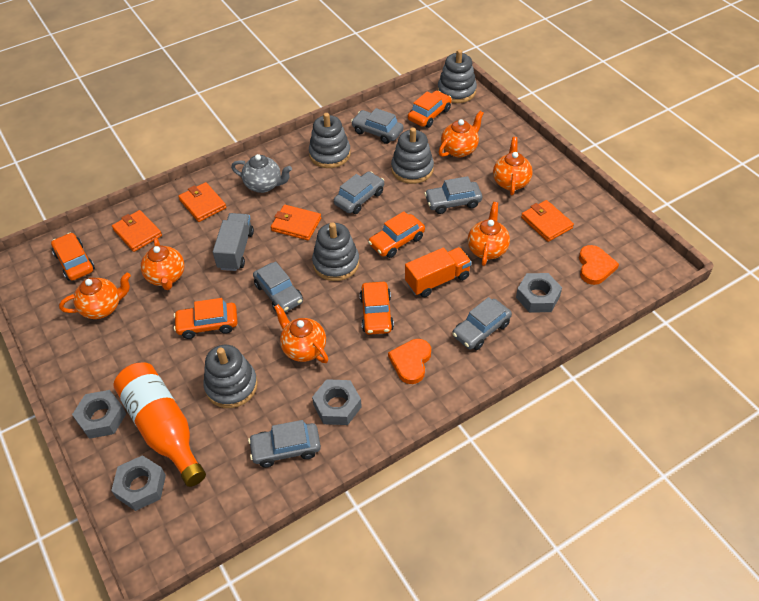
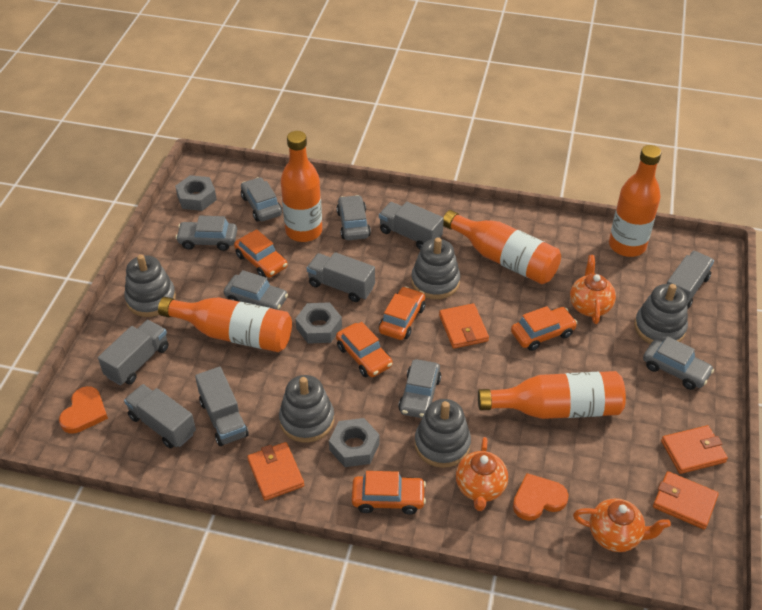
grey nut: 4 -> 3
grey teapot: 1 -> 0
grey truck: 1 -> 6
orange bottle: 1 -> 5
orange teapot: 6 -> 3
orange truck: 1 -> 0

